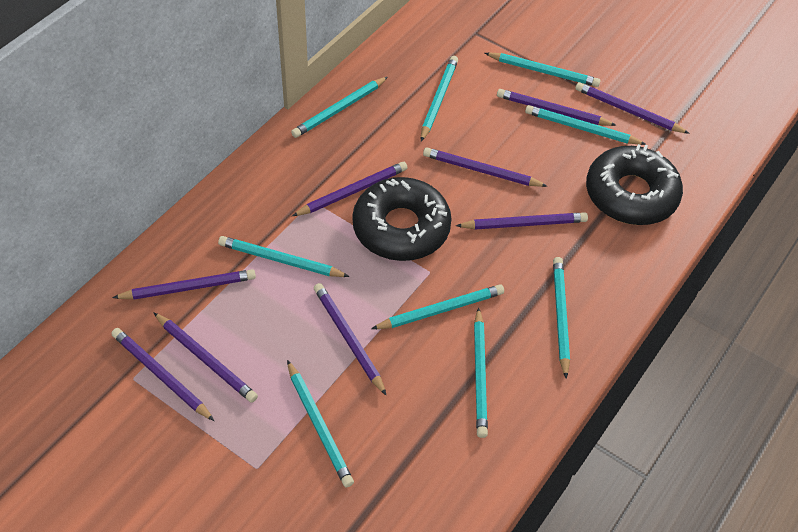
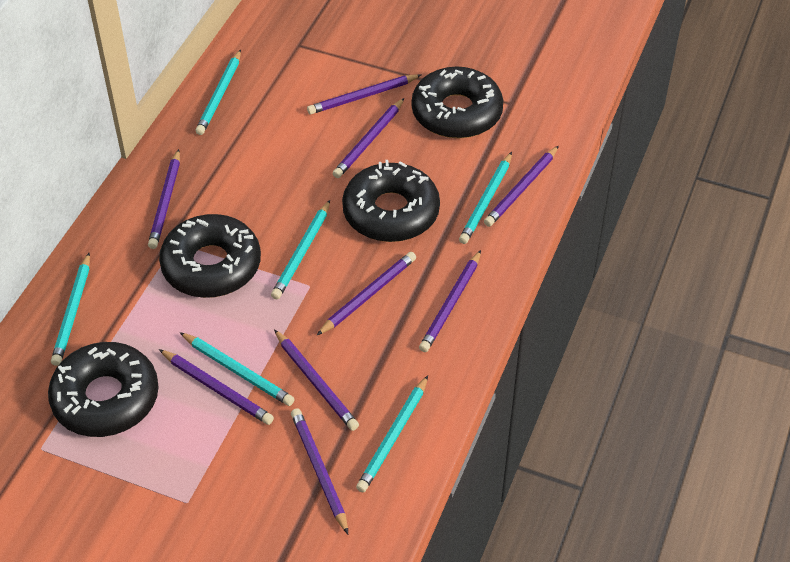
black donut: 2 -> 4
turquoise pencil: 9 -> 6

